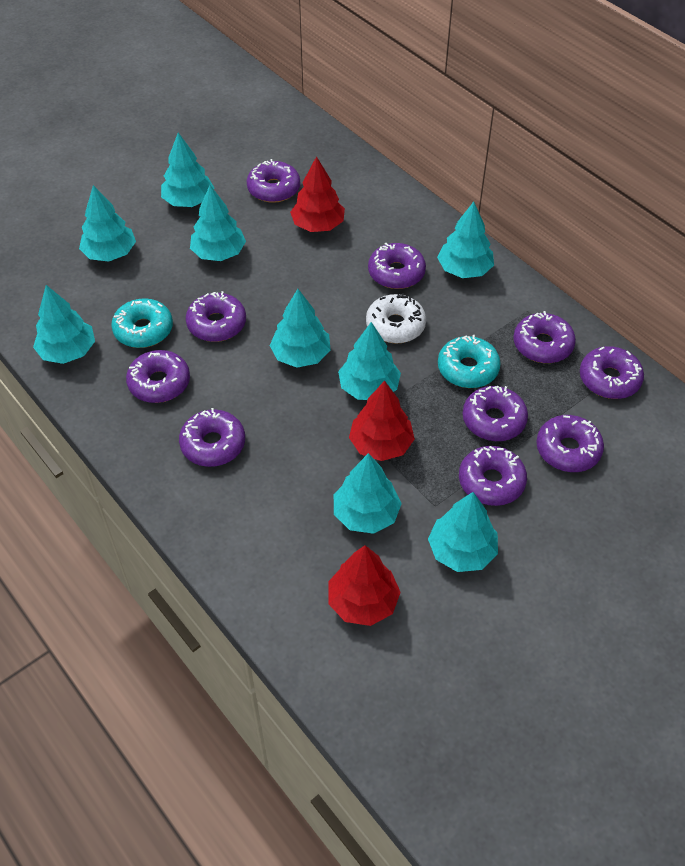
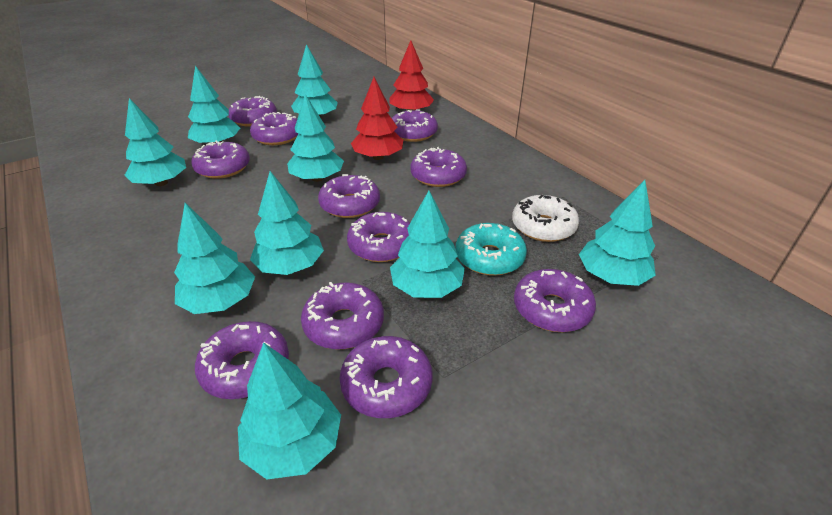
purple donut: 10 -> 11
red tree: 3 -> 2
turquoise donut: 2 -> 1

